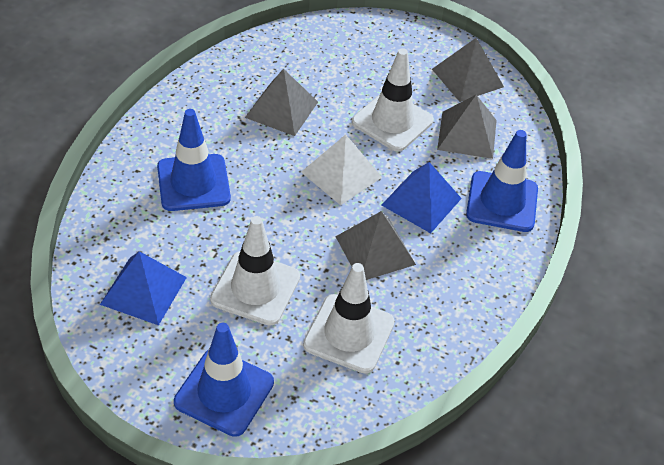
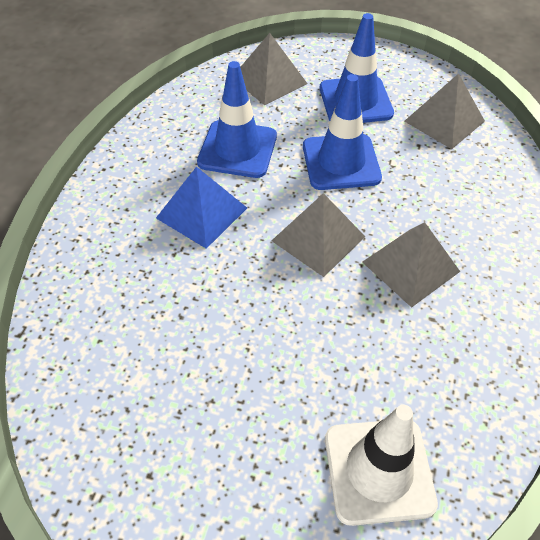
blue pyramid: 2 -> 1
white pyramid: 1 -> 0
white traffic cone: 3 -> 1

